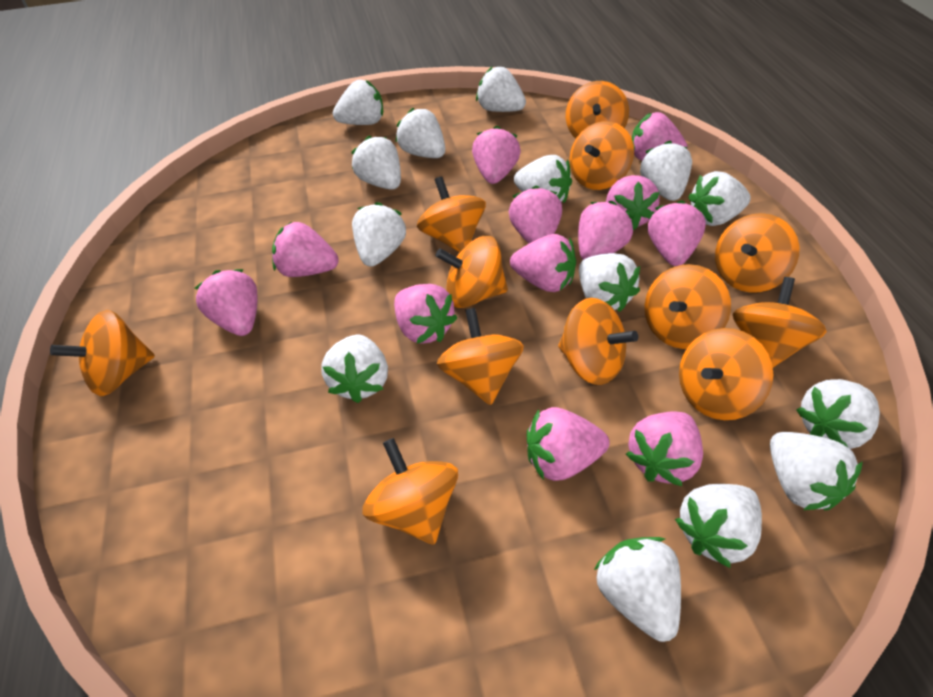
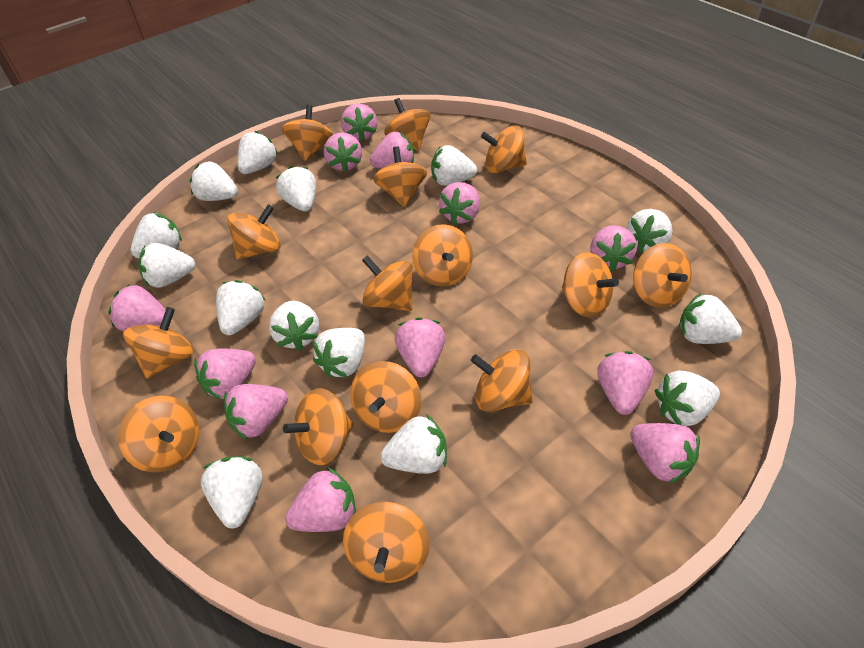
orange spinning top: 12 -> 15

